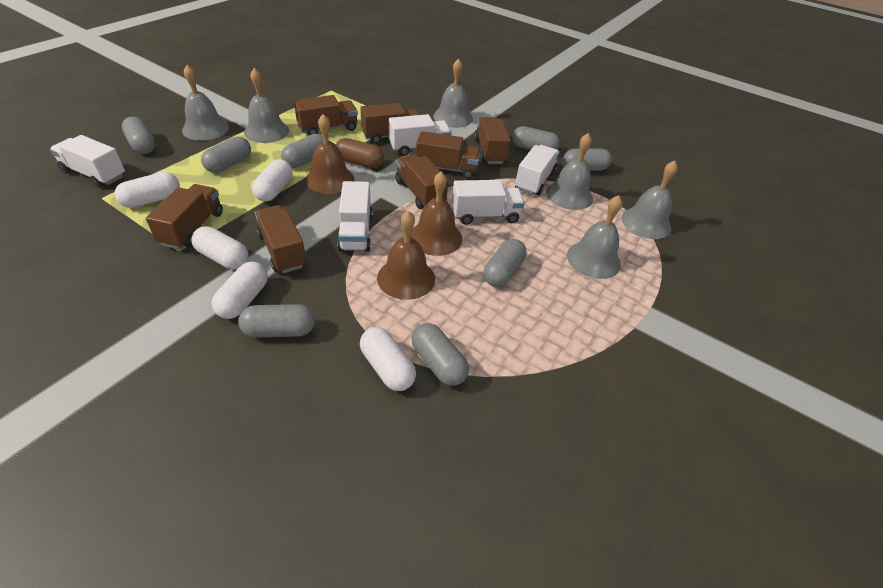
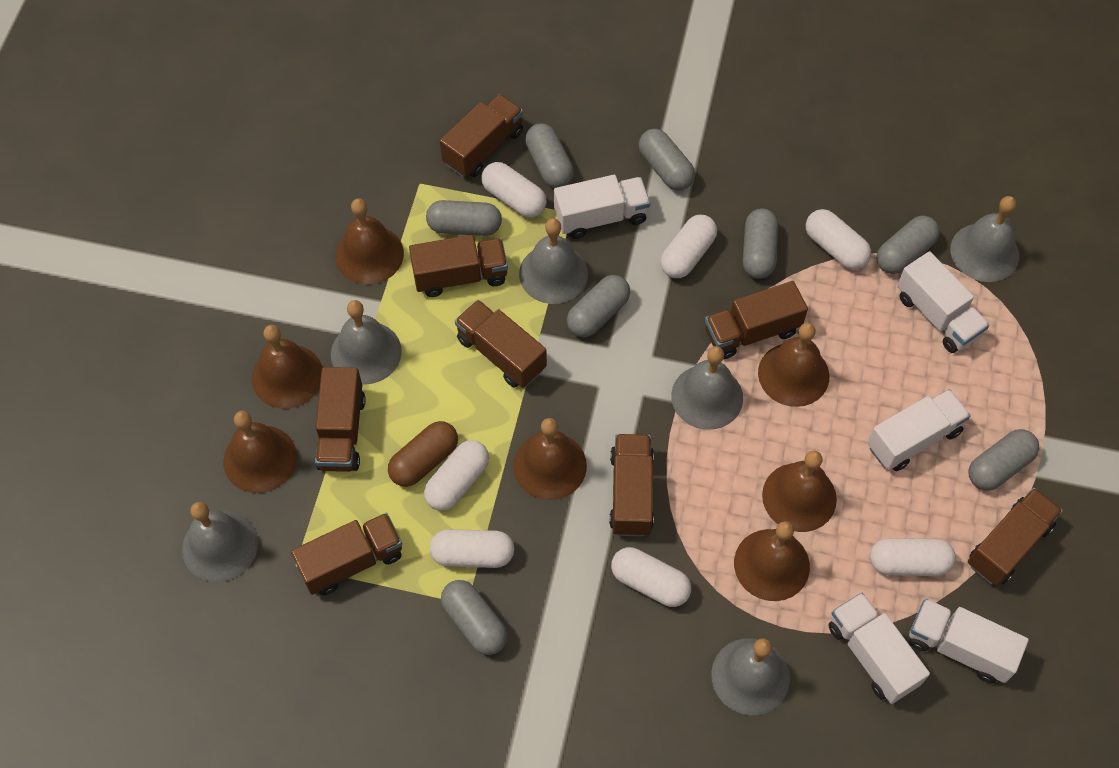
brown bell: 3 -> 7
brown truck: 7 -> 8
white capsule: 5 -> 7

